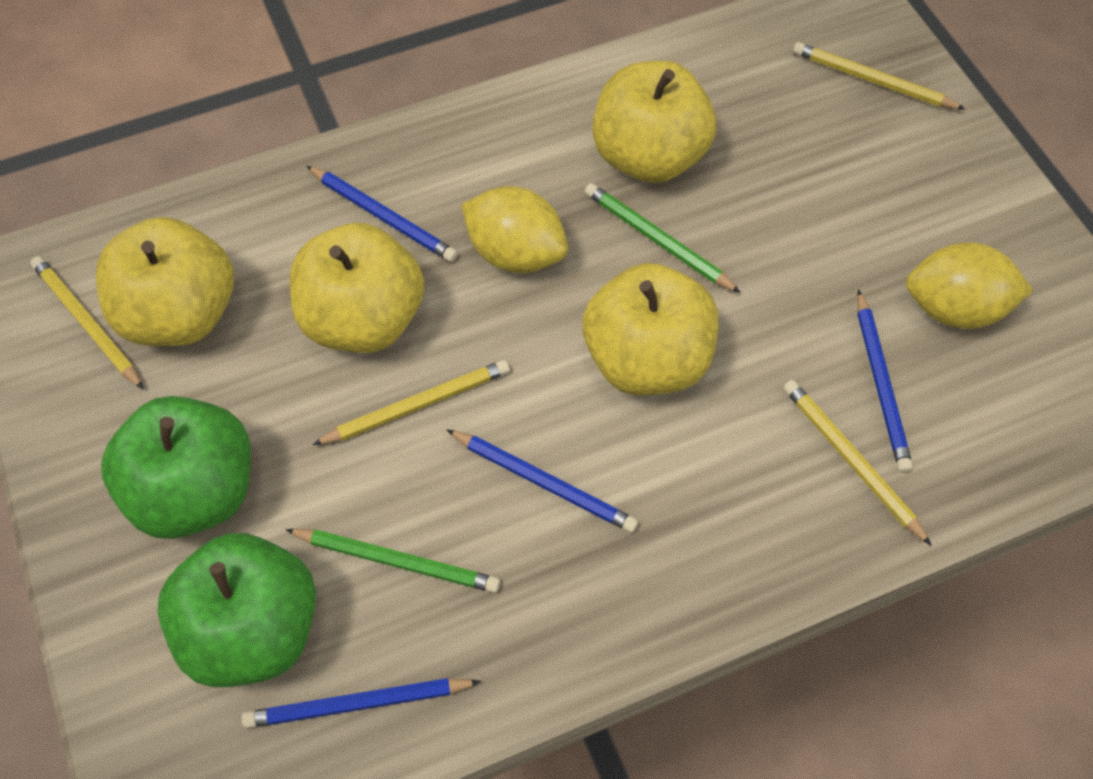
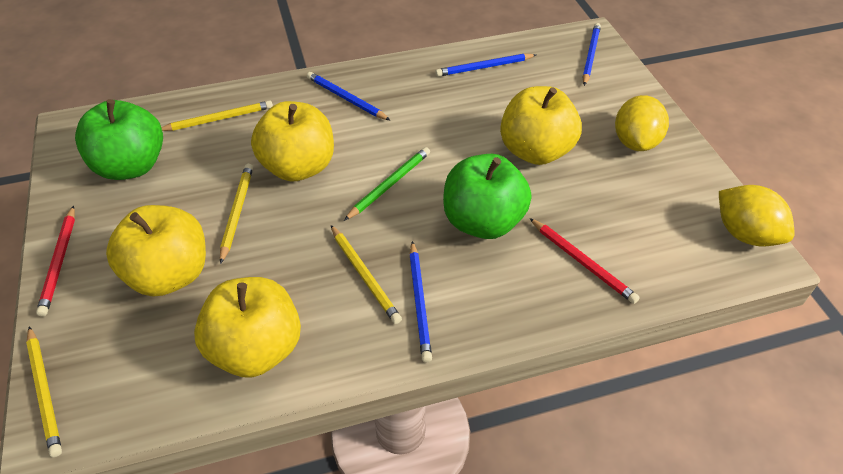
green pencil: 2 -> 1
red pencil: 0 -> 2

